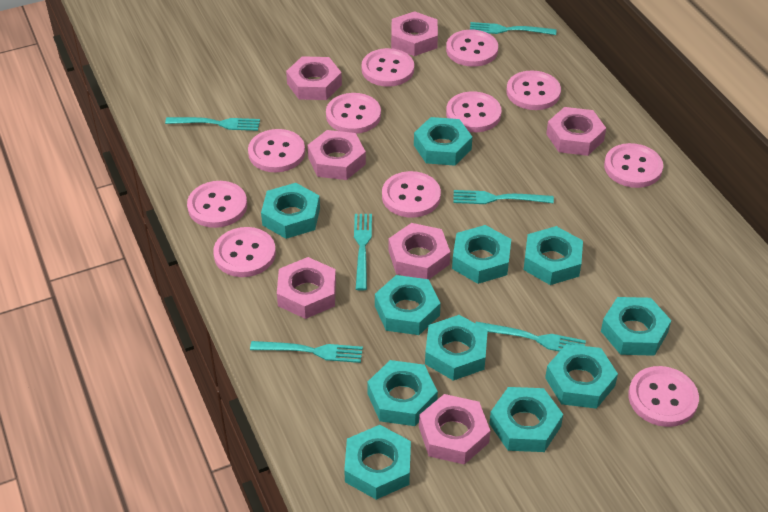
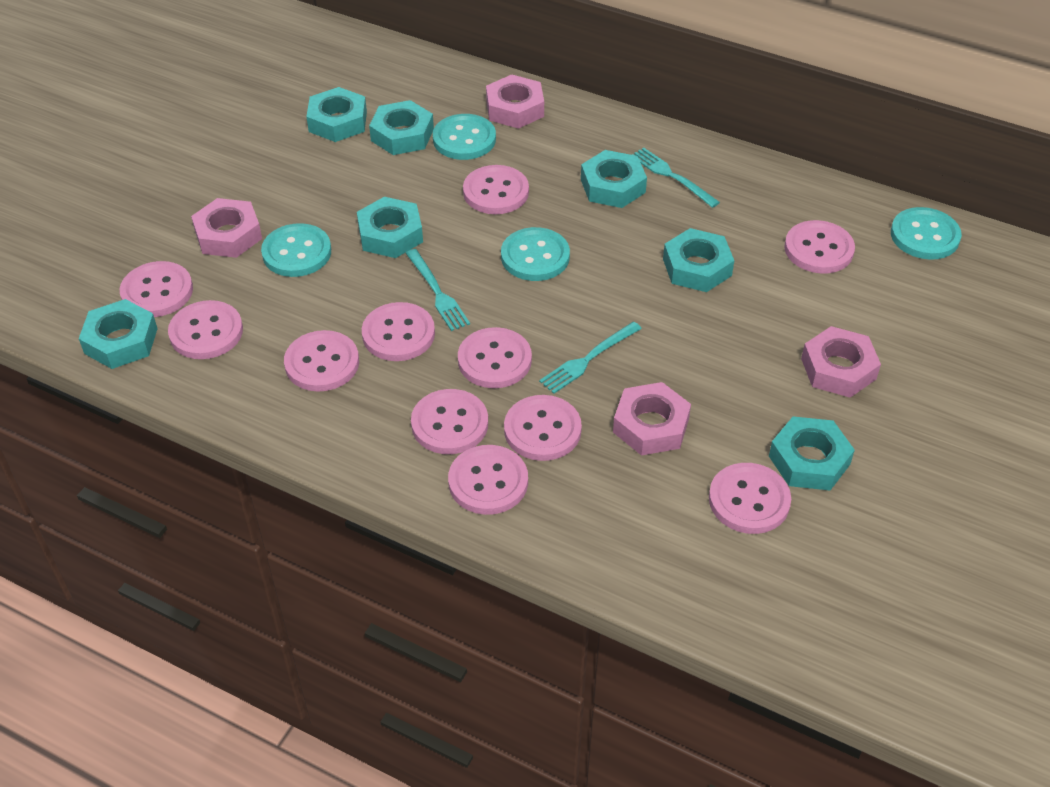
pink nut: 7 -> 4
turquoise button: 0 -> 4
turquoise fork: 6 -> 3
turquoise nut: 11 -> 7

